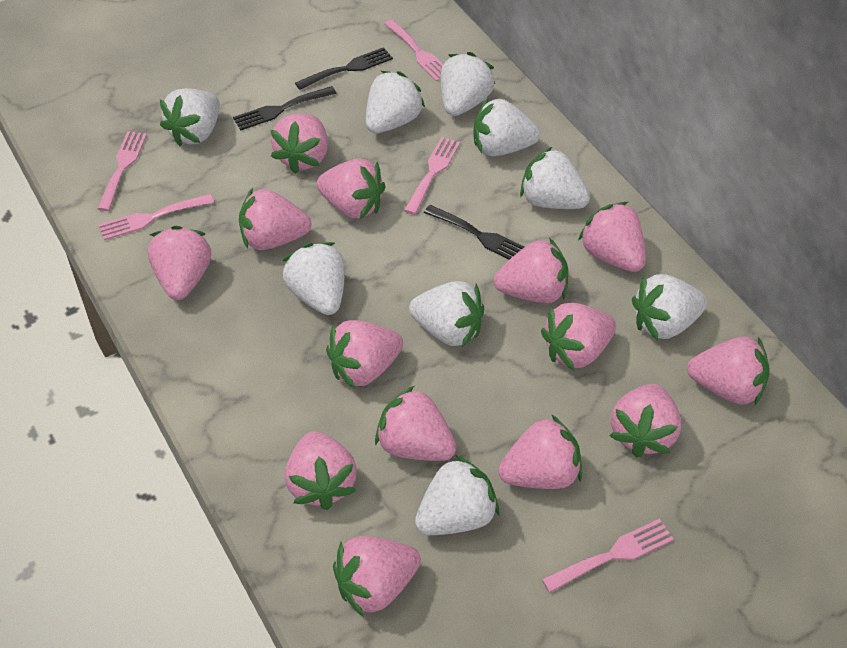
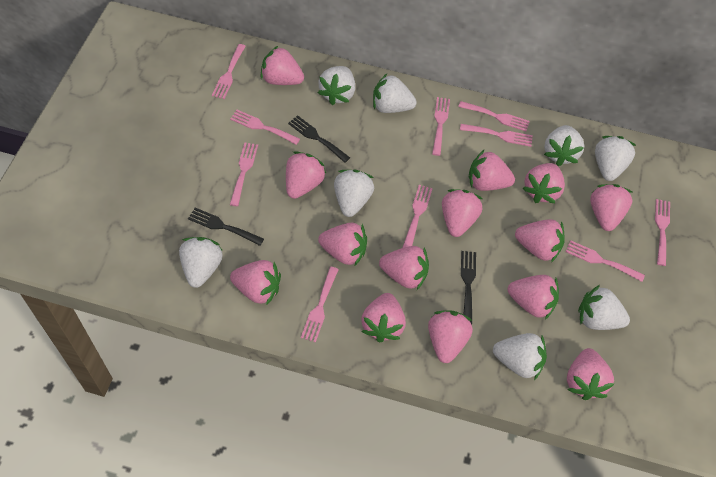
pink fork: 5 -> 10
white strawberry: 9 -> 8

